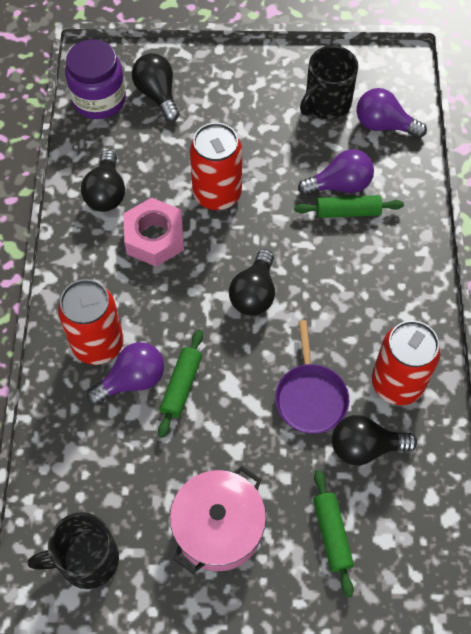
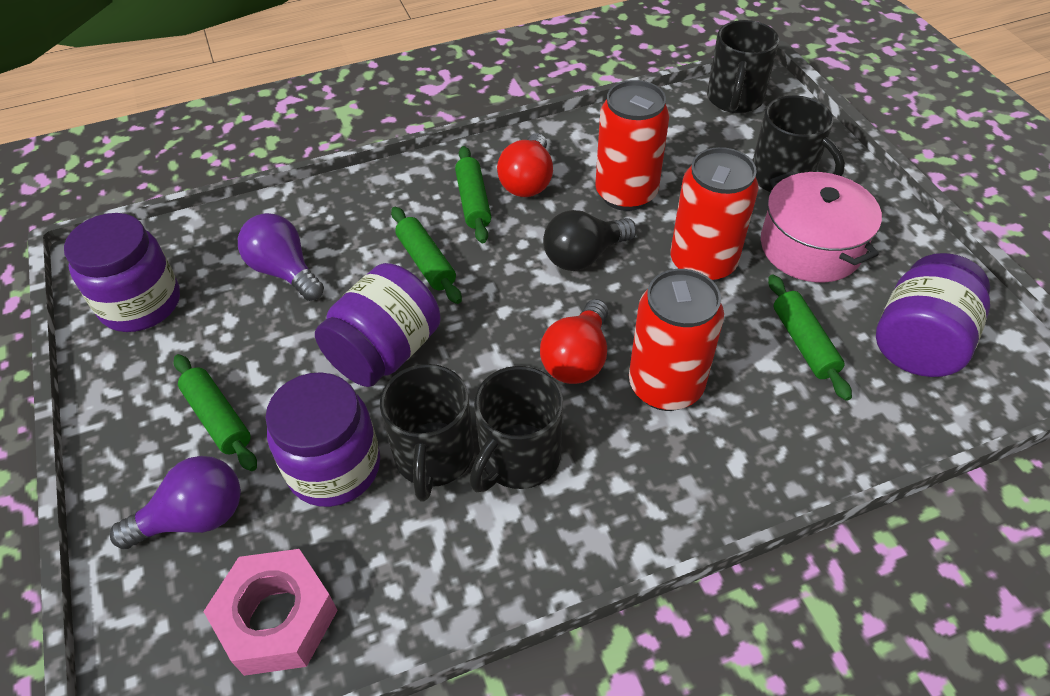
black light bulb: 4 -> 1
black mug: 2 -> 4
green rolling pin: 3 -> 4
purple jar: 1 -> 4
purple light bulb: 3 -> 2
purple pan: 1 -> 0
red light bulb: 0 -> 2

